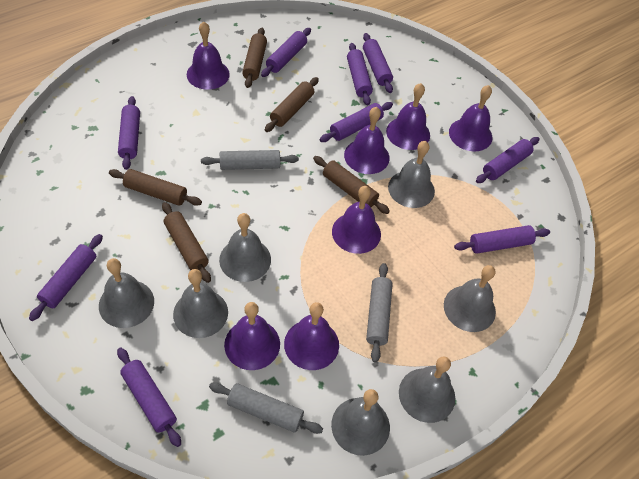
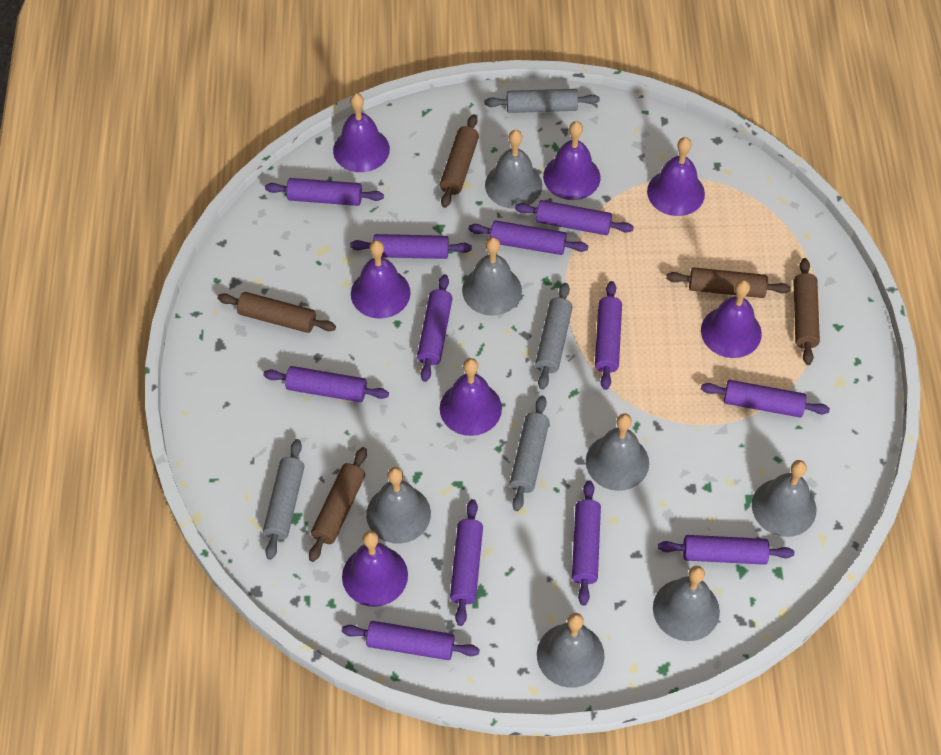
grey rolling pin: 3 -> 4
purple rolling pin: 9 -> 12

